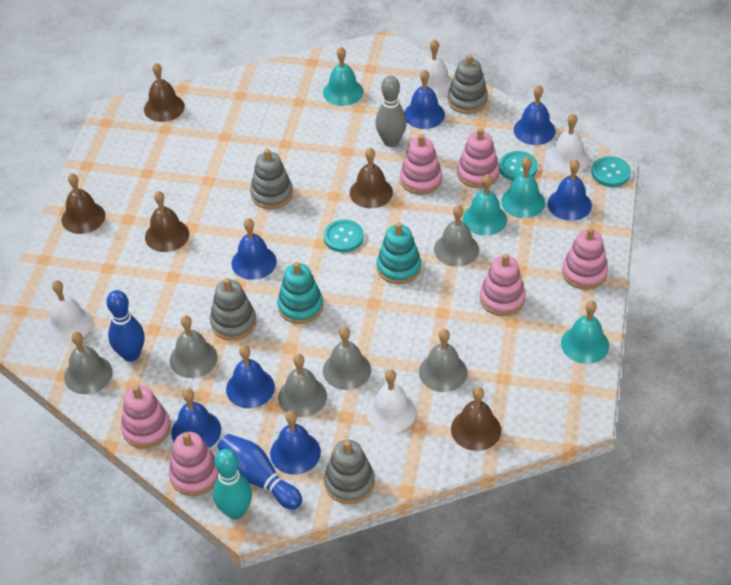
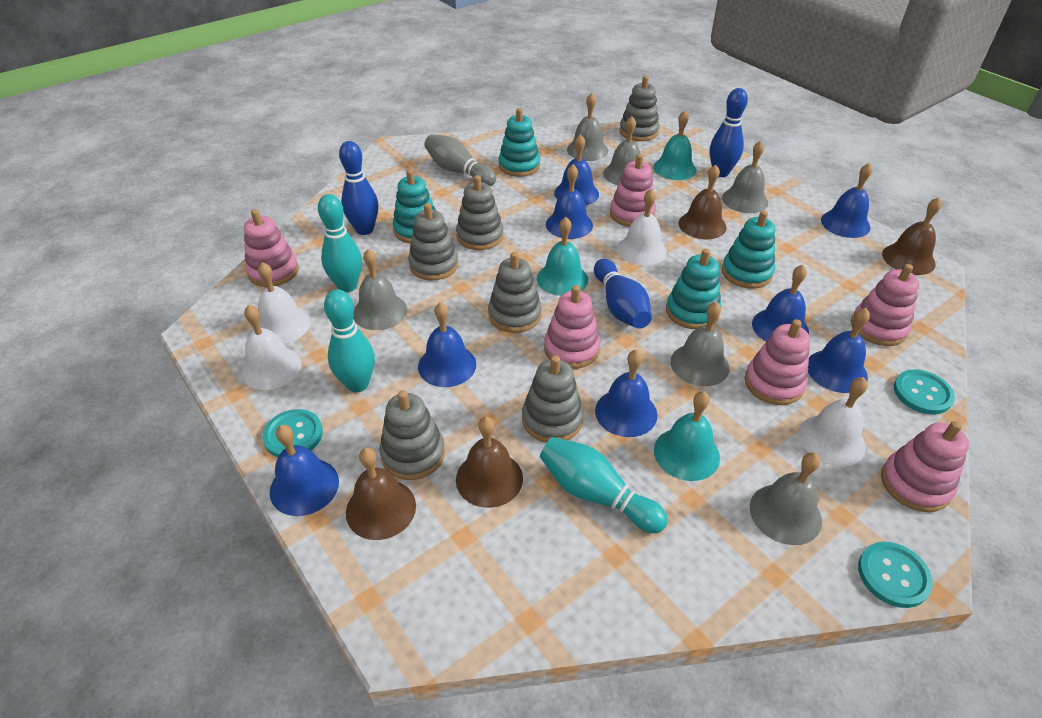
blue bell: 7 -> 8
blue bowling pin: 2 -> 3
brown bell: 5 -> 4
grey stacking toy: 4 -> 6
turquoise bell: 4 -> 3
turquoise bowling pin: 1 -> 3
turquoise stacking toy: 2 -> 4

